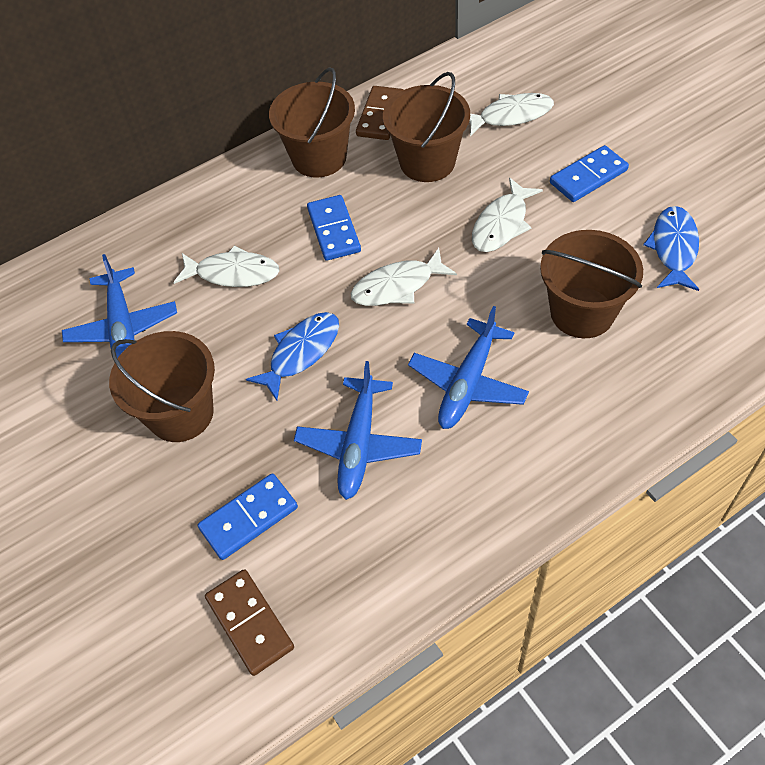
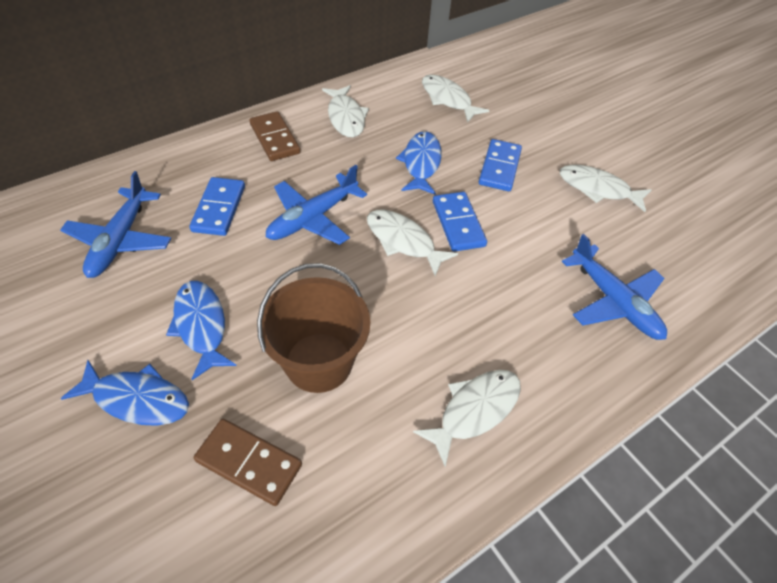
blue fish: 2 -> 3
brown bucket: 4 -> 1
white fish: 4 -> 5

